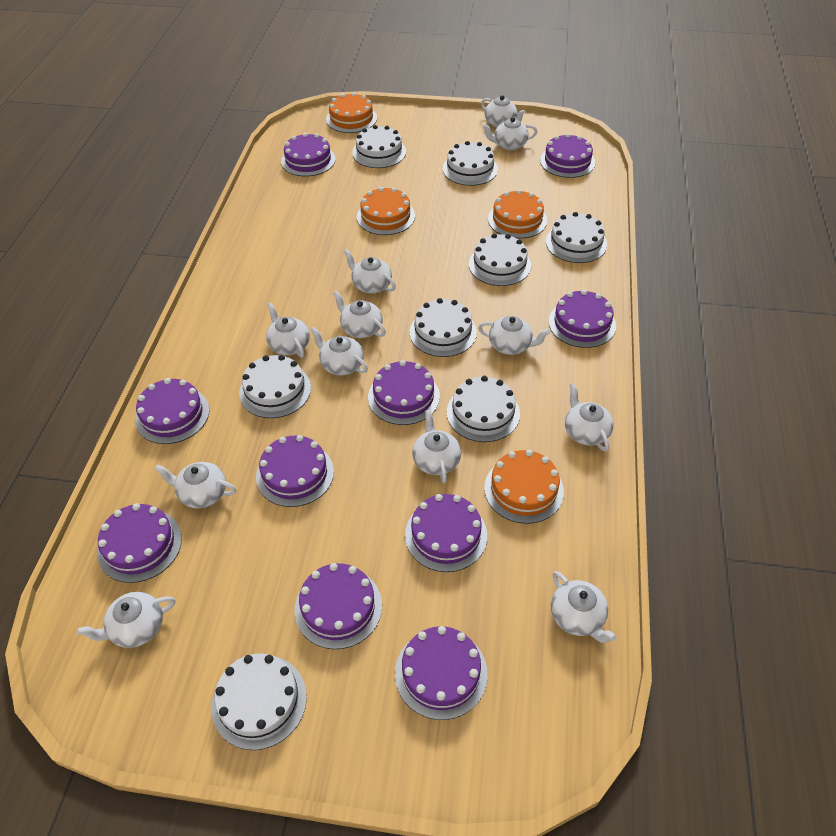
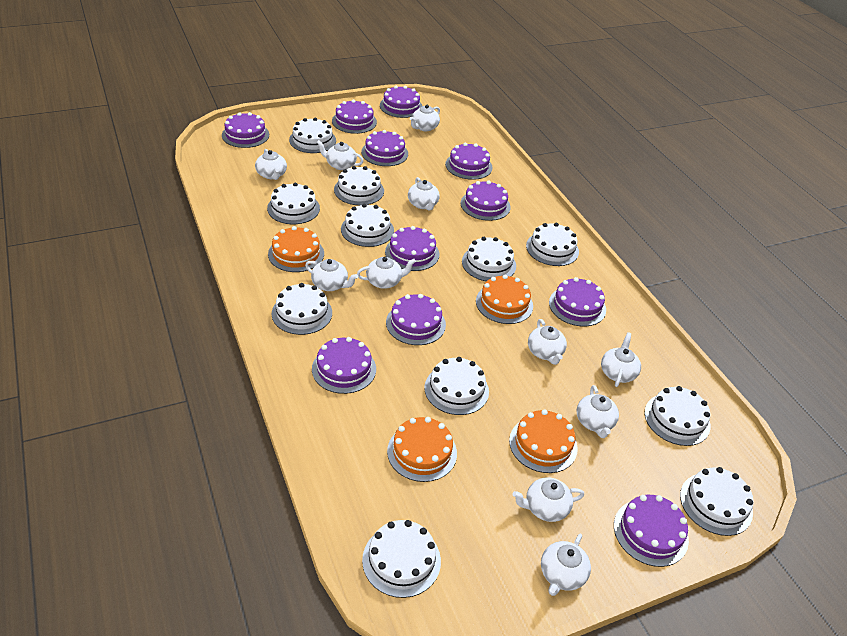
purple cake: 10 -> 11
white cake: 8 -> 11
white teapot: 12 -> 11

